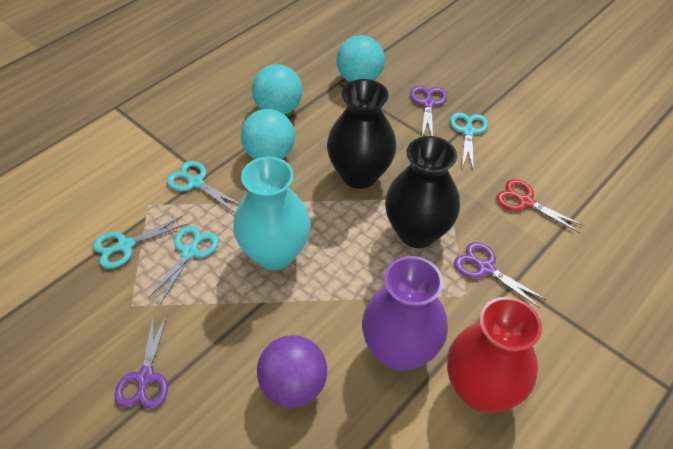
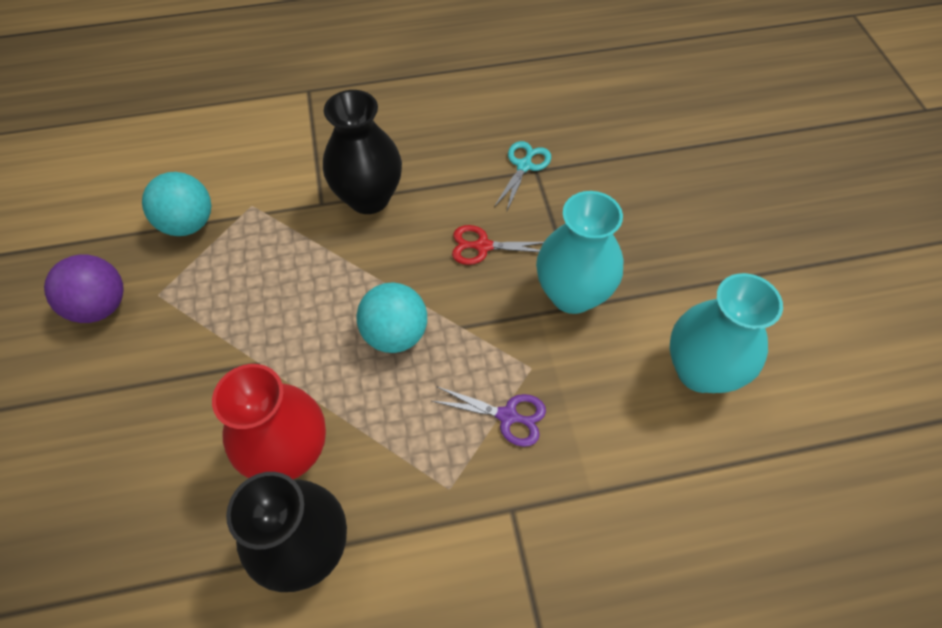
purple scissors: 3 -> 1
purple vase: 1 -> 0
turquoise ball: 3 -> 2
turquoise scissors: 4 -> 1
turquoise vase: 1 -> 2

